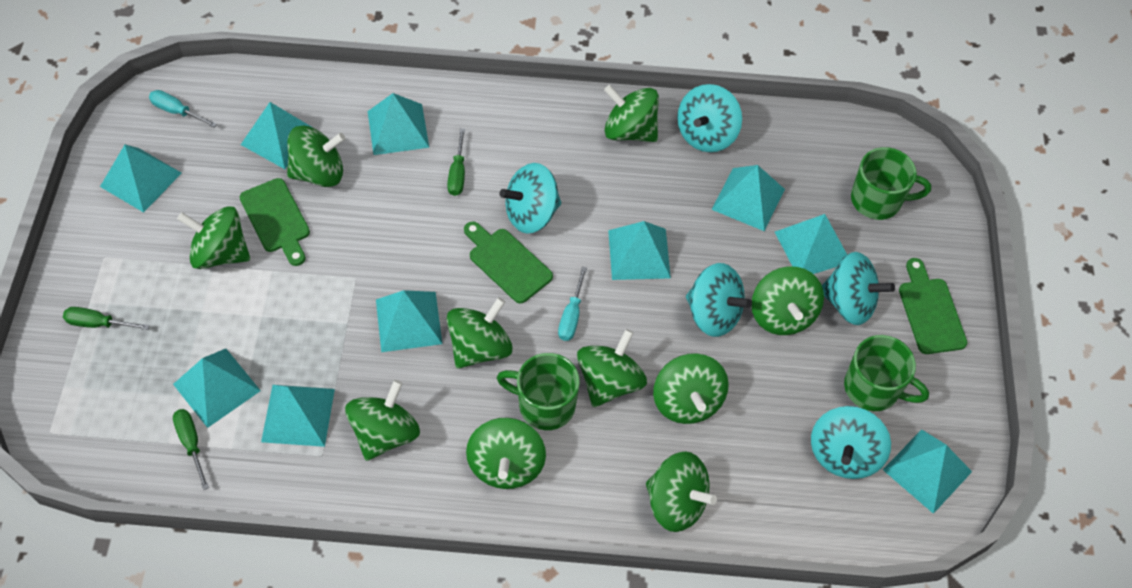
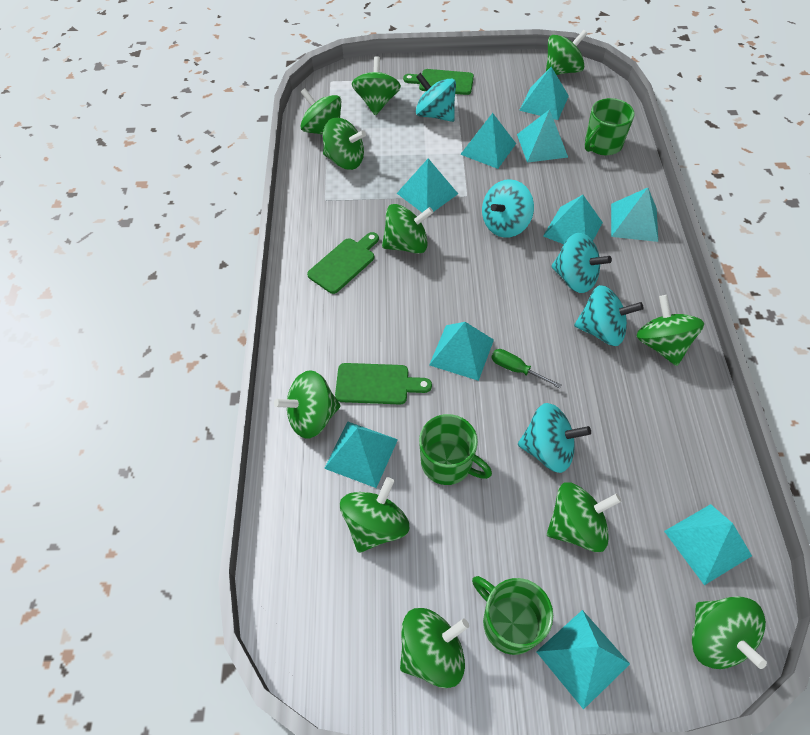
green screwdriver: 3 -> 1
green spinning top: 10 -> 11
turquoise screwdriver: 2 -> 0

